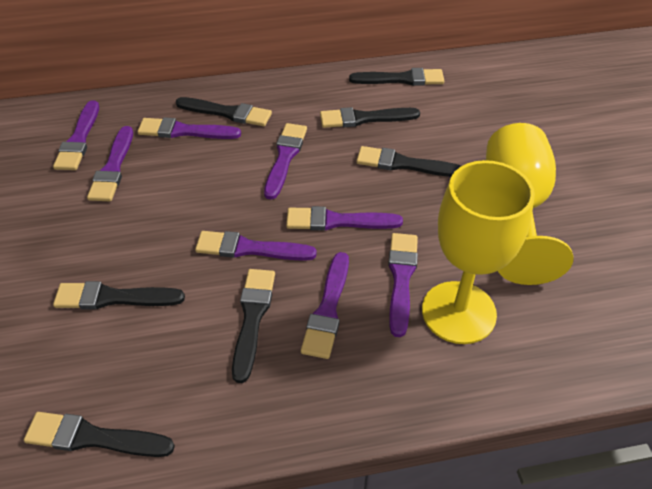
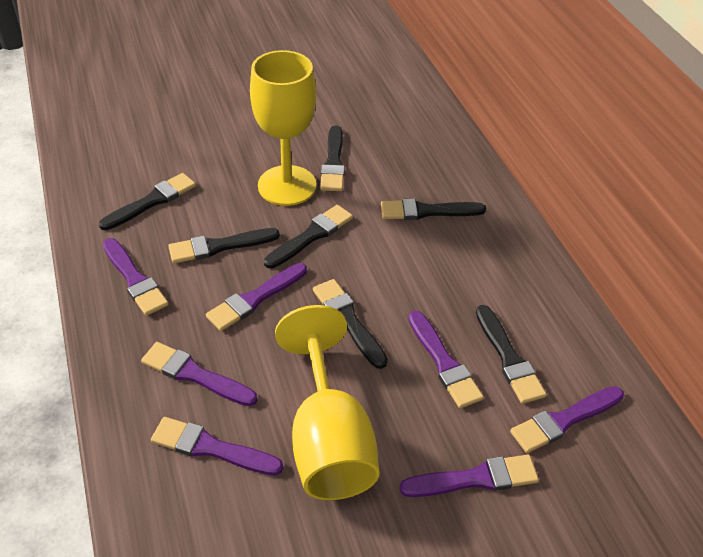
purple brush: 8 -> 7

